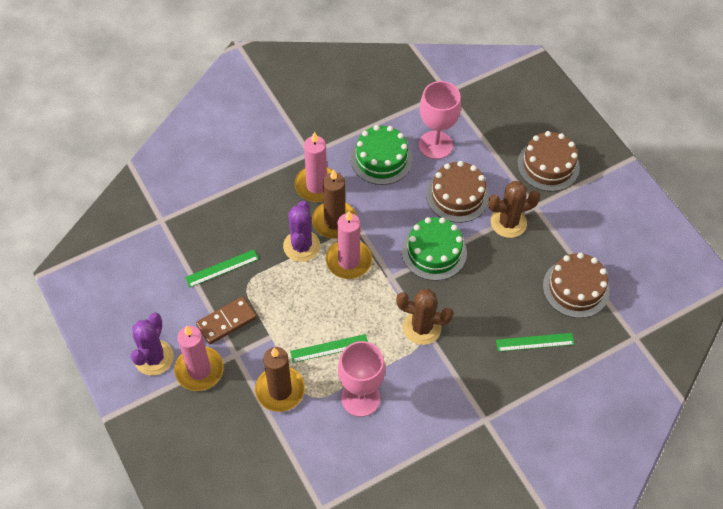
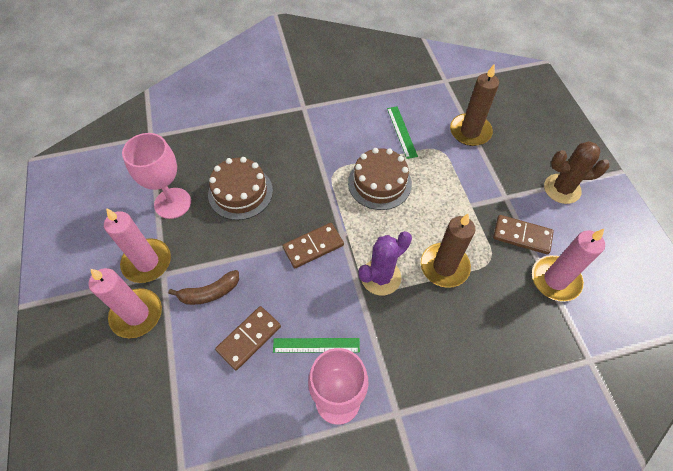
brown banana: 0 -> 1
brown cactus: 2 -> 1
brown cake: 3 -> 2
brown domino: 1 -> 3
green cake: 2 -> 0
green ruler: 3 -> 2
purple cactus: 2 -> 1

